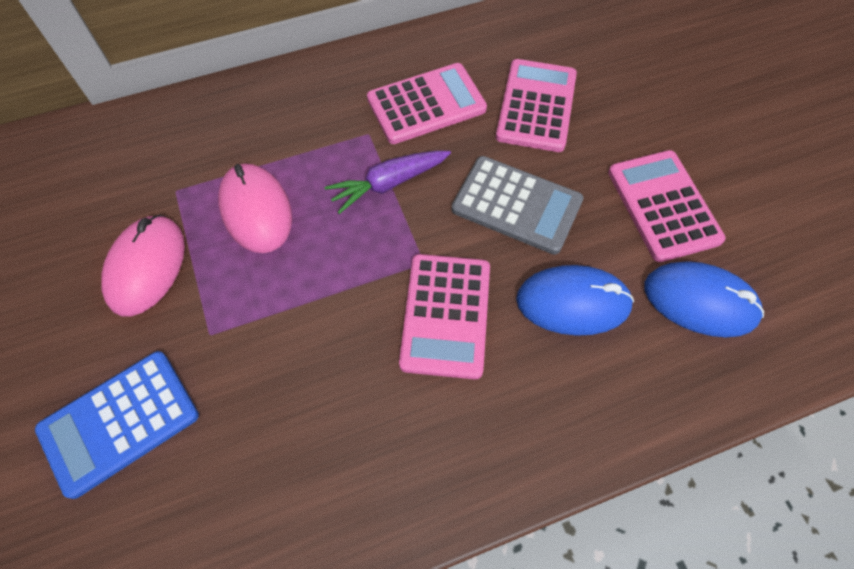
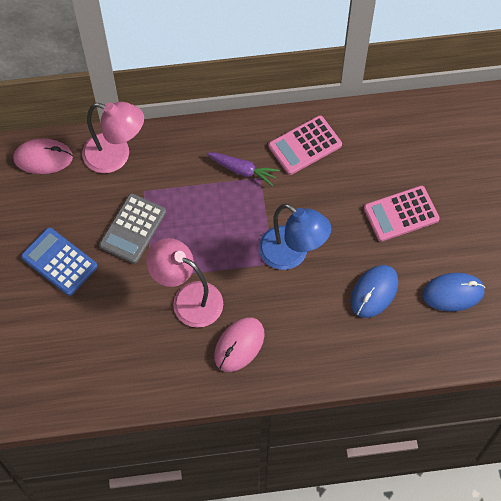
blue lamp: 0 -> 1
pink calculator: 4 -> 2
pink lamp: 0 -> 2

